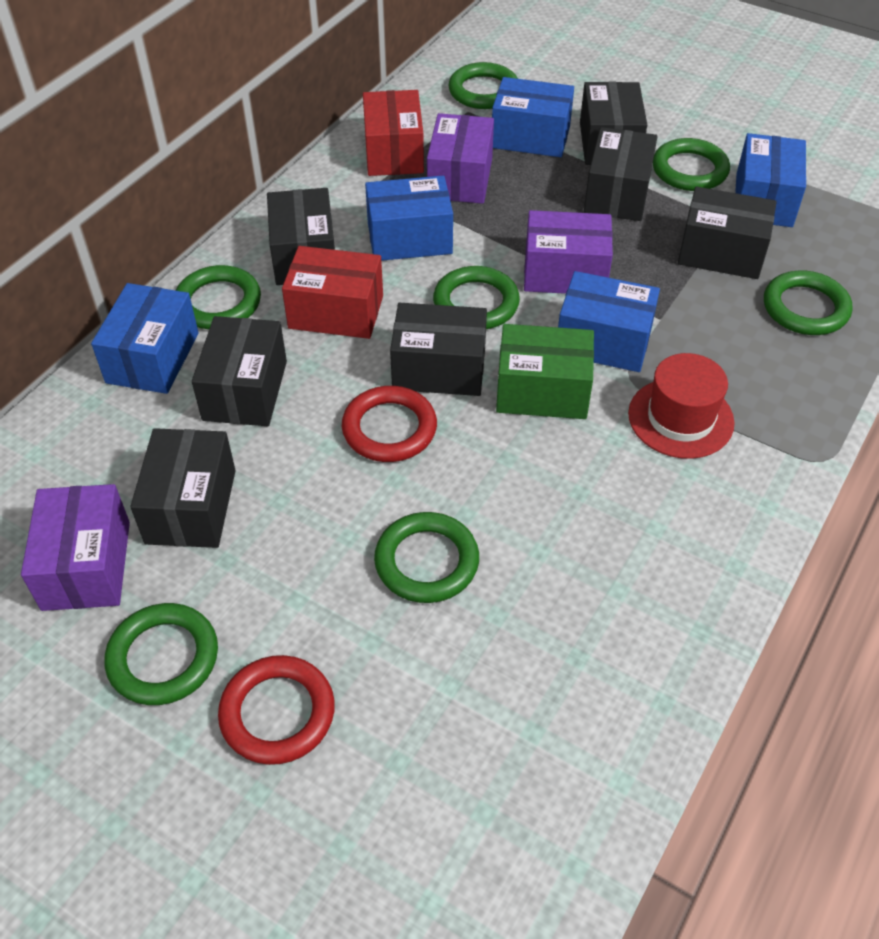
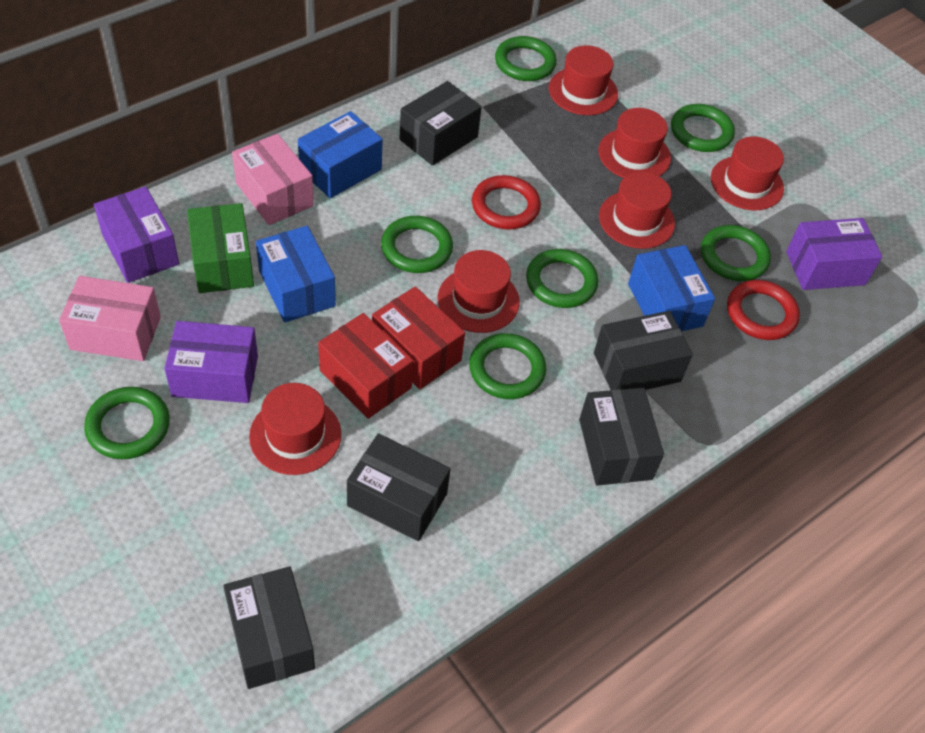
black box: 7 -> 5
blue box: 5 -> 3
pink box: 0 -> 2
red hat: 1 -> 6

